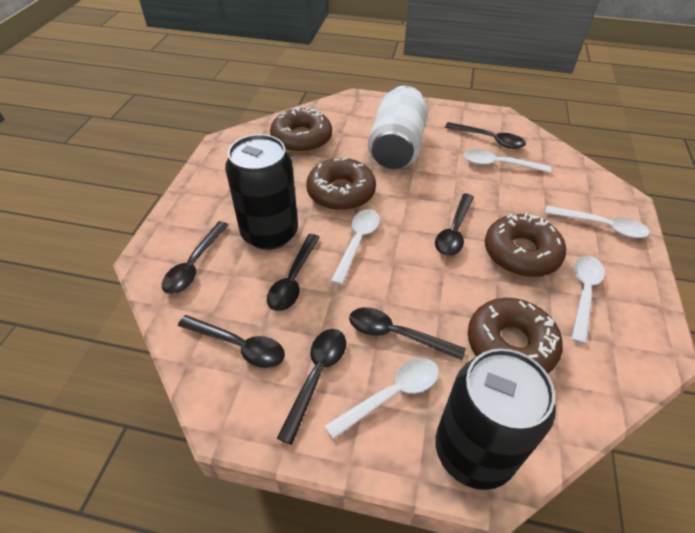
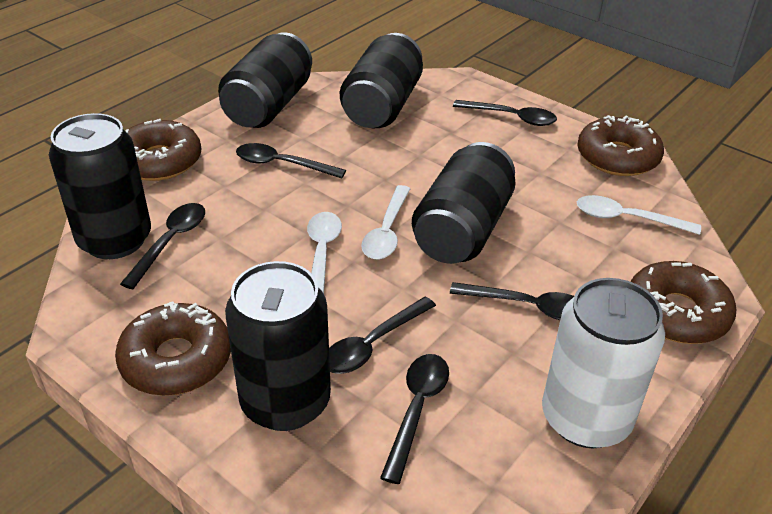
black can: 2 -> 5
black spoon: 7 -> 6
white spoon: 5 -> 3

